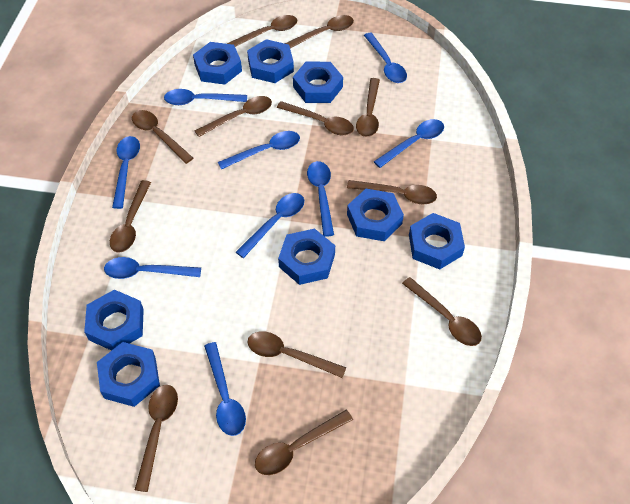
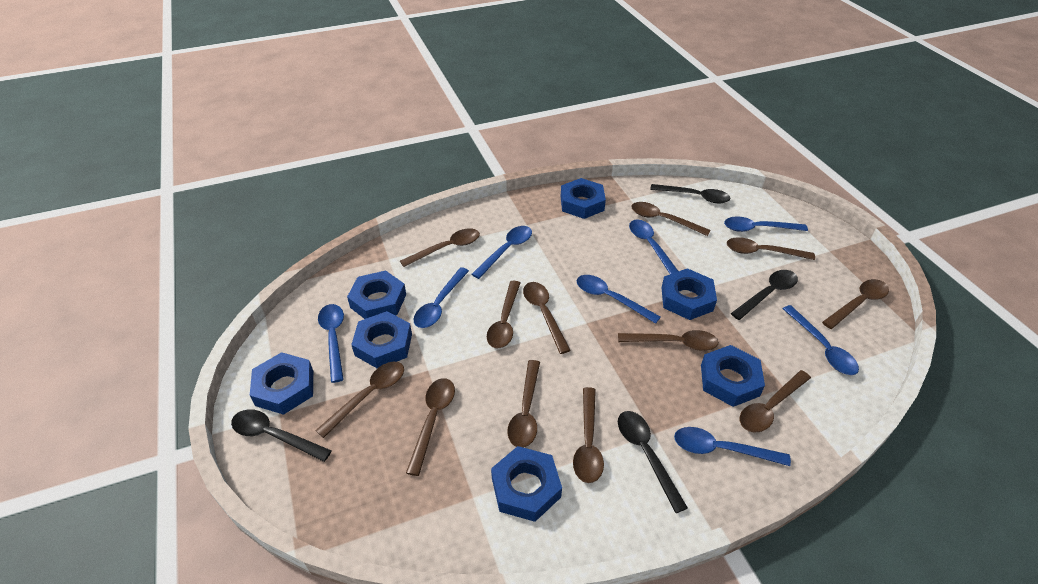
black spoon: 0 -> 4
blue nut: 8 -> 7
blue spoon: 9 -> 8

